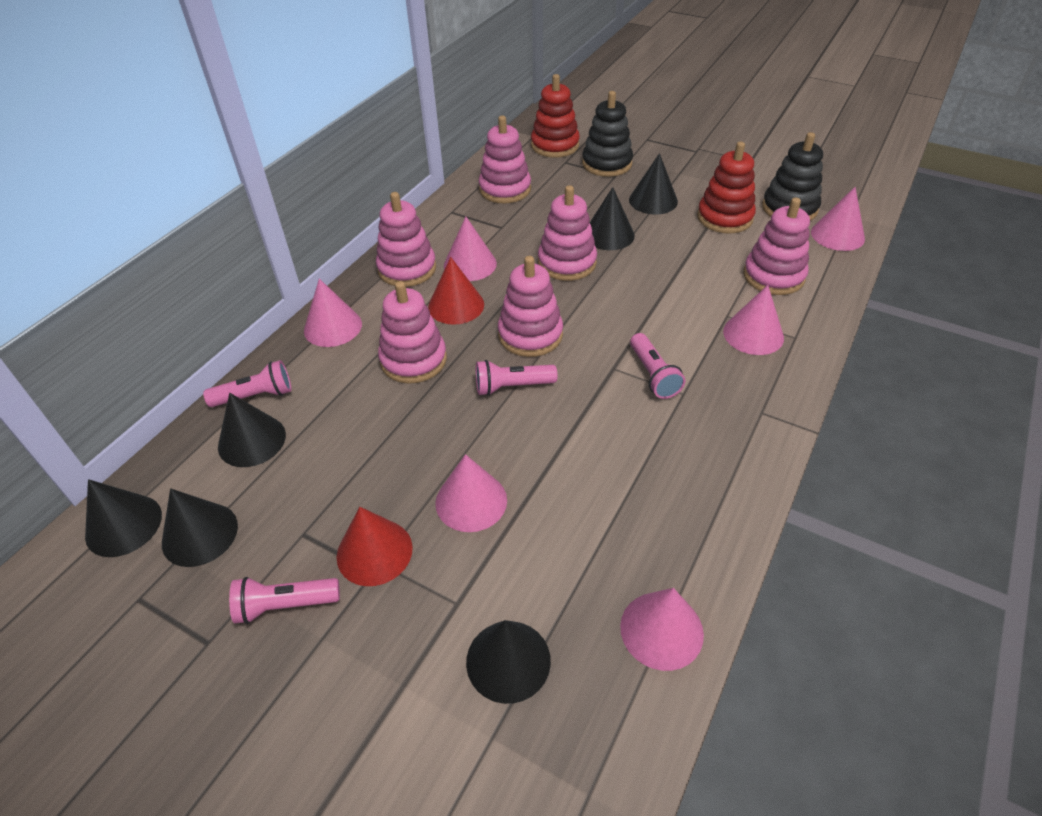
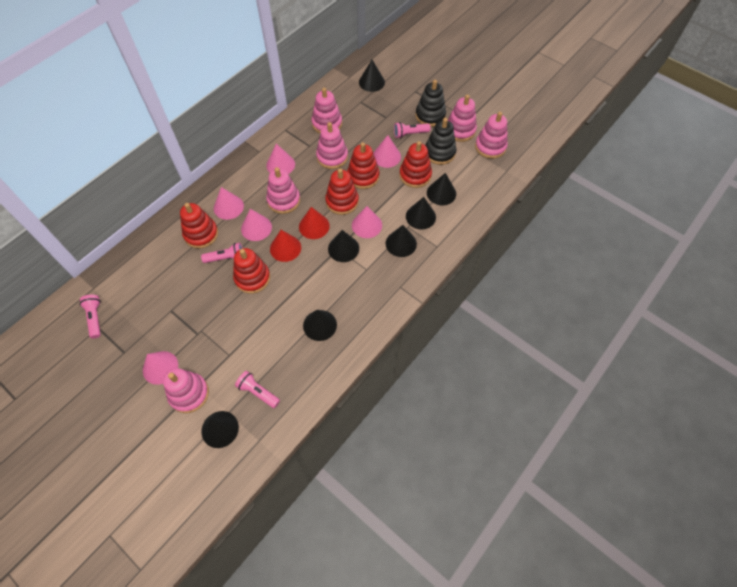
black cone: 6 -> 7
red stacking toy: 2 -> 5

